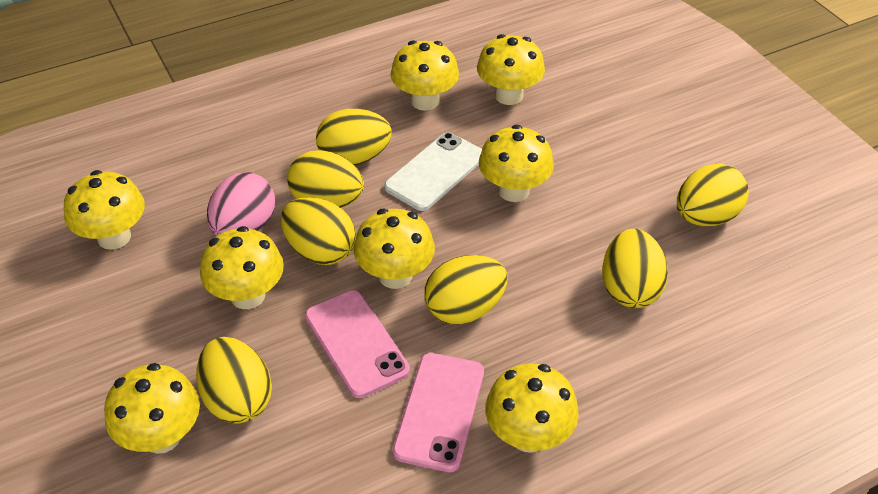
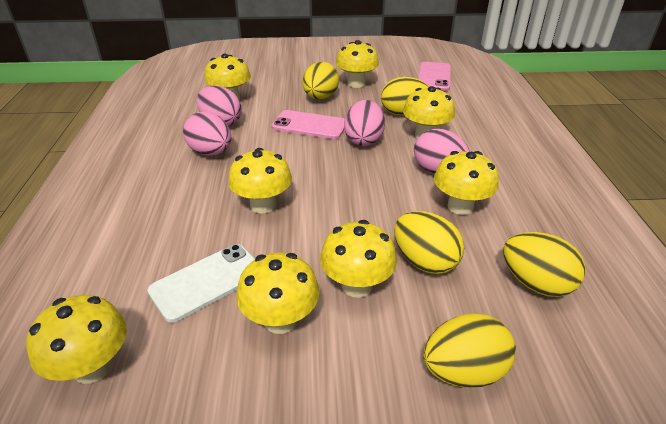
pink egg: 1 -> 4
yellow egg: 7 -> 5

